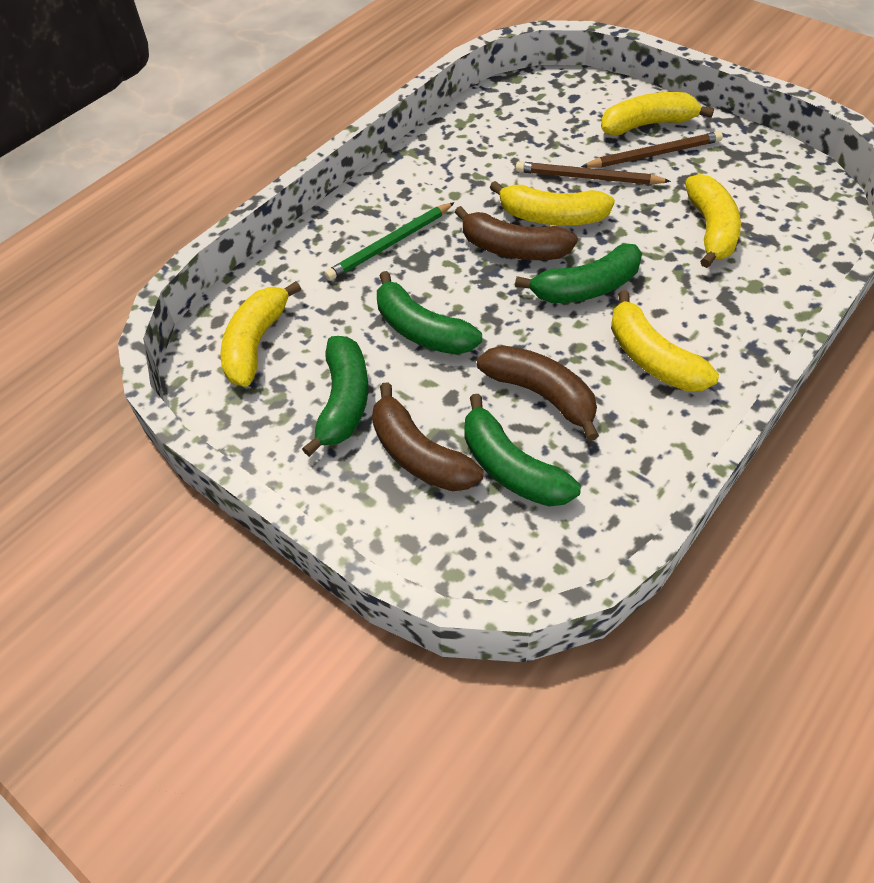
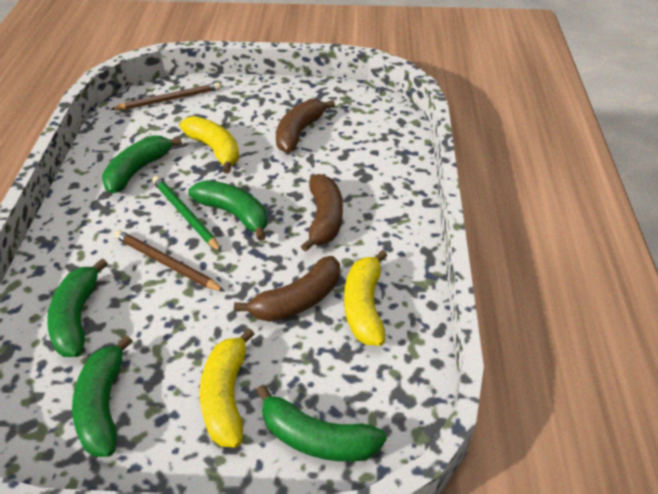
green banana: 4 -> 5
yellow banana: 5 -> 3

